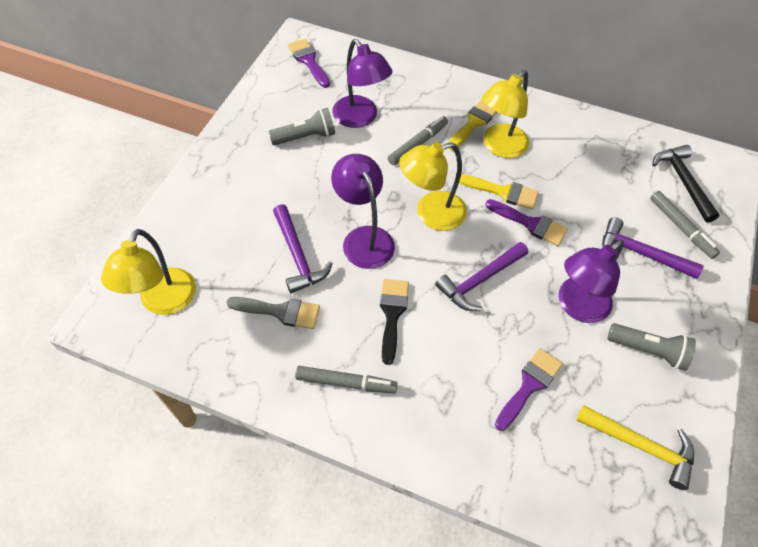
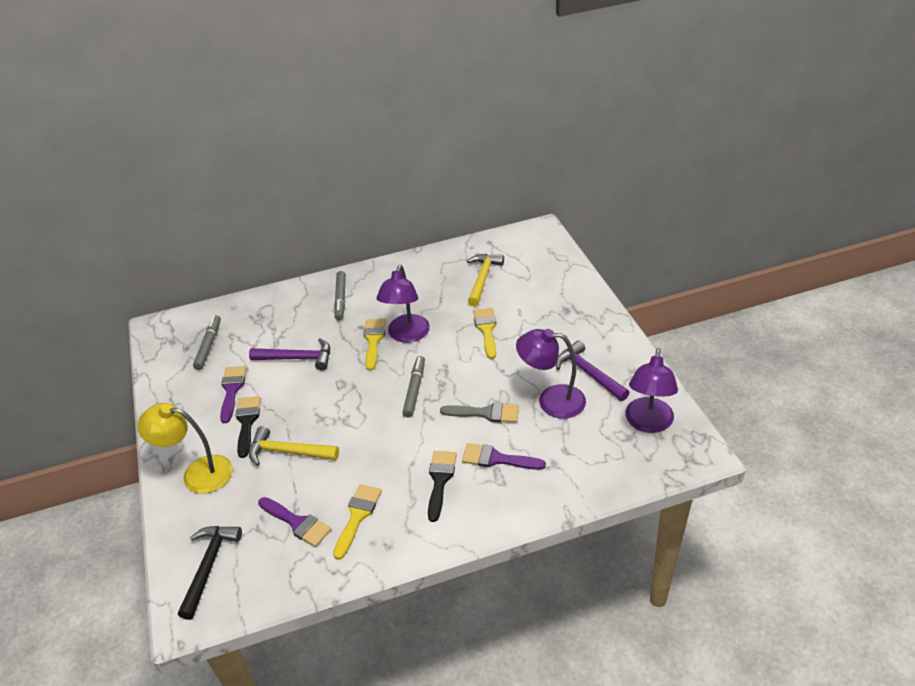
black brush: 1 -> 2
grey flashlight: 2 -> 0
purple hammer: 3 -> 2
yellow brush: 2 -> 3
yellow hammer: 1 -> 2
yellow lamp: 3 -> 1

